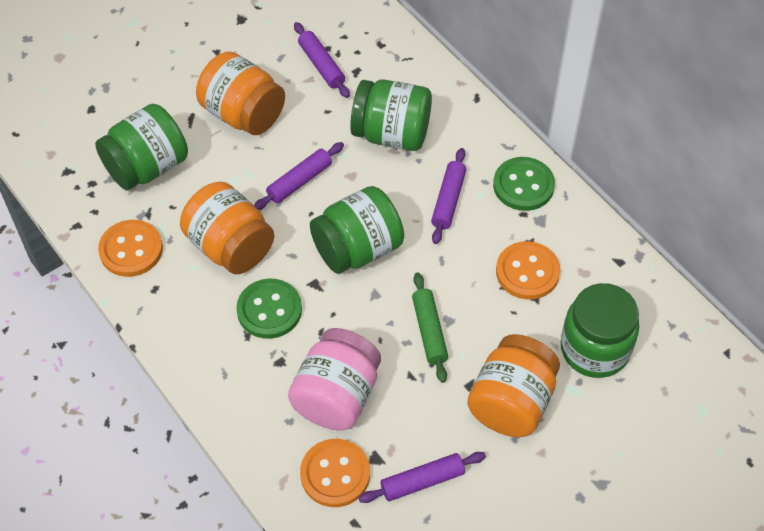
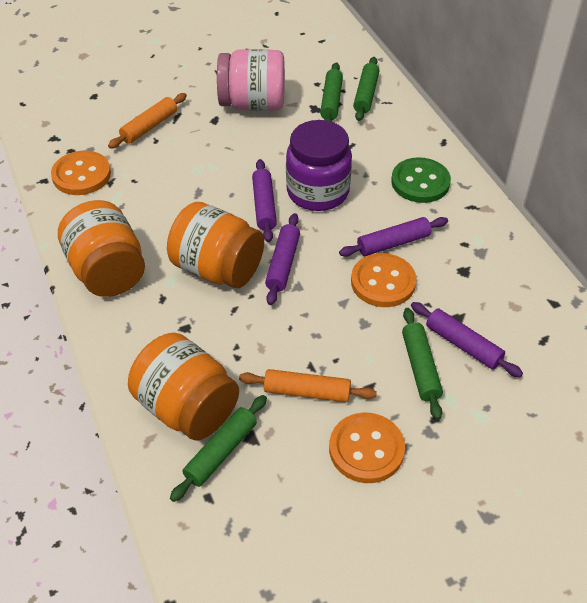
green button: 2 -> 1
green jar: 4 -> 0
green rolling pin: 1 -> 4
orange rolling pin: 0 -> 2
purple jar: 0 -> 1

